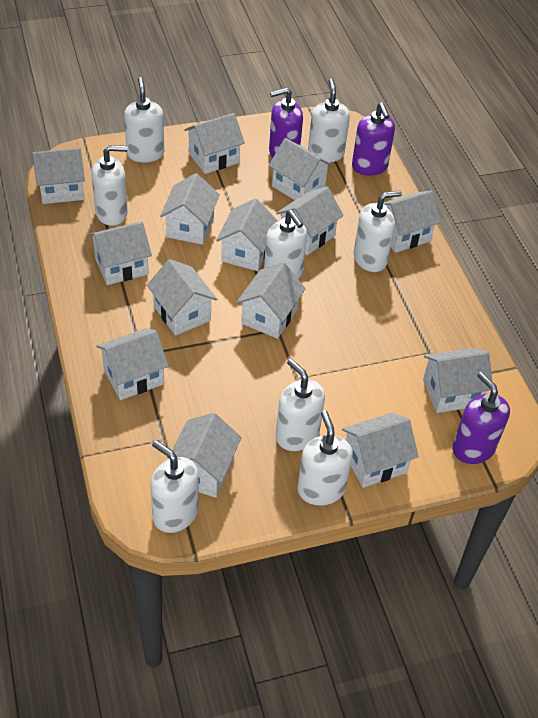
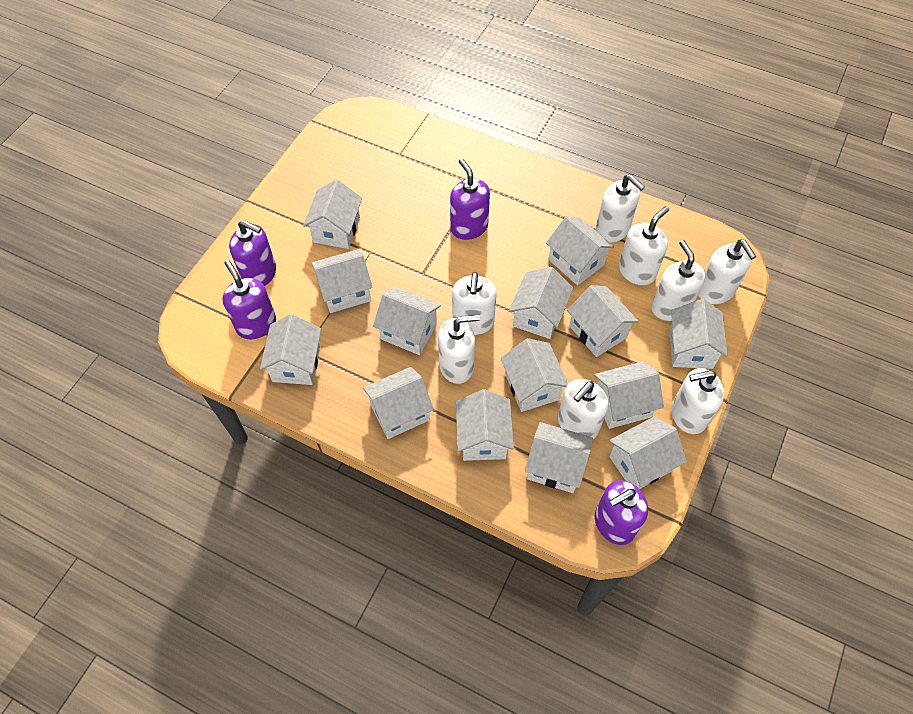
purple soap dispenser: 3 -> 4

